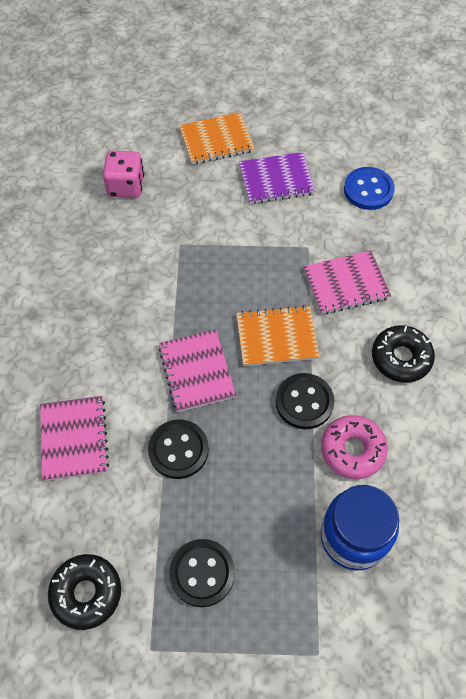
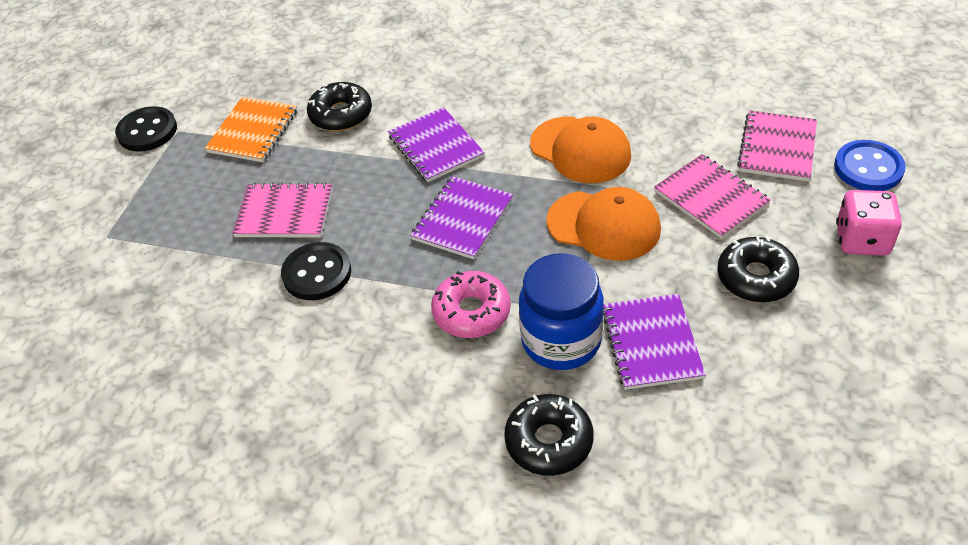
black button: 3 -> 2
black donut: 2 -> 3
orange cap: 0 -> 2
orange notebook: 2 -> 1
purple notebook: 1 -> 3

